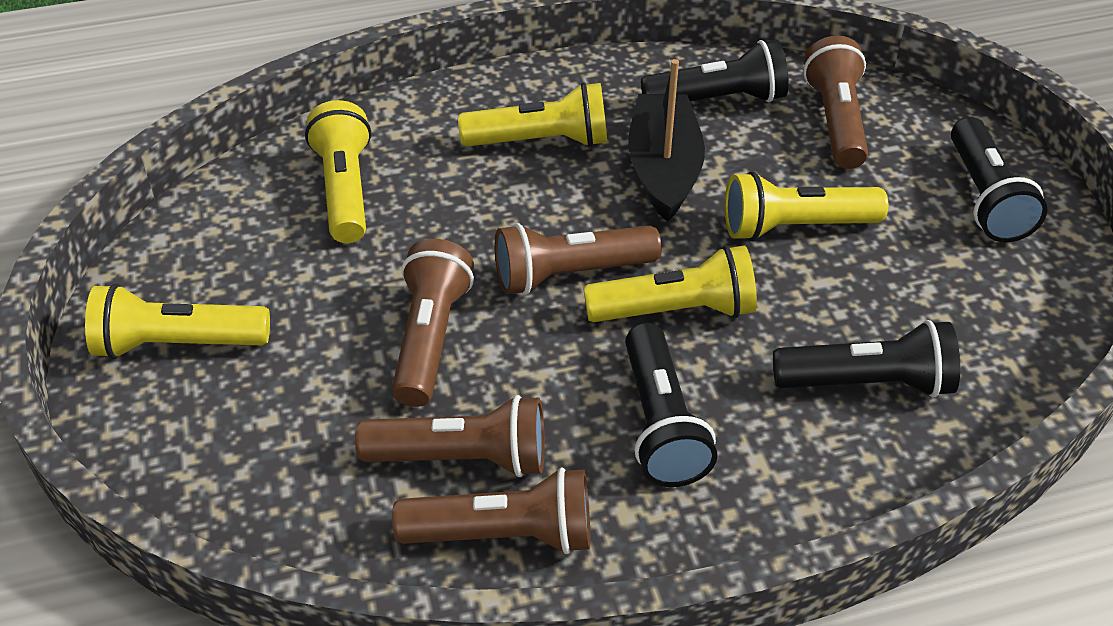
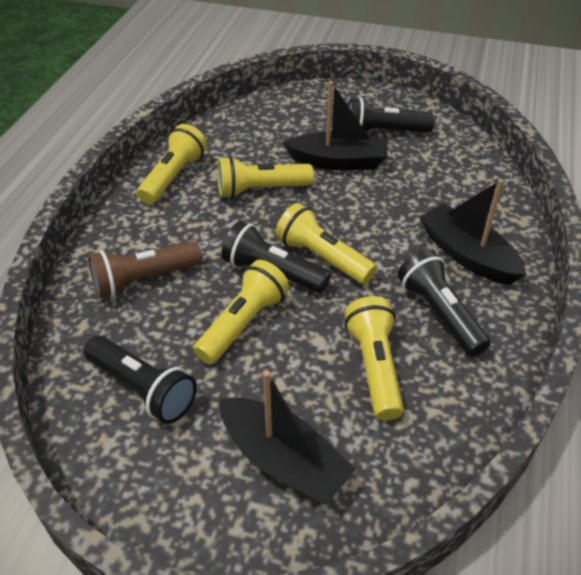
black boat: 1 -> 3
brown flashlight: 5 -> 1

